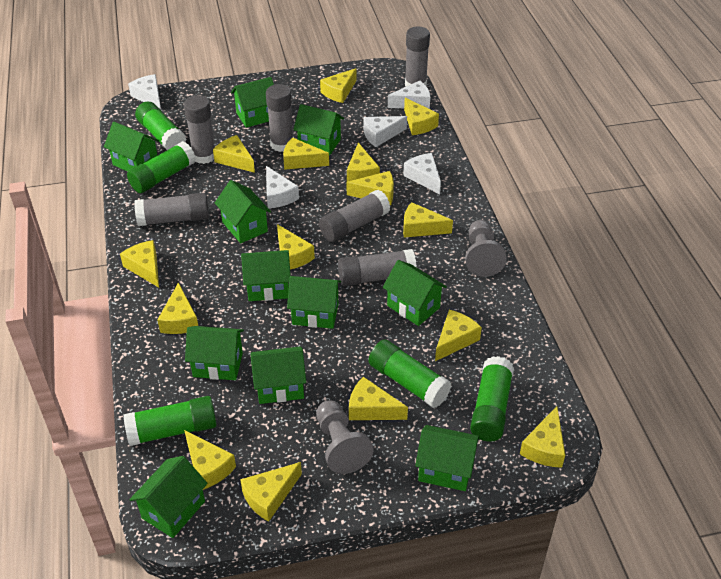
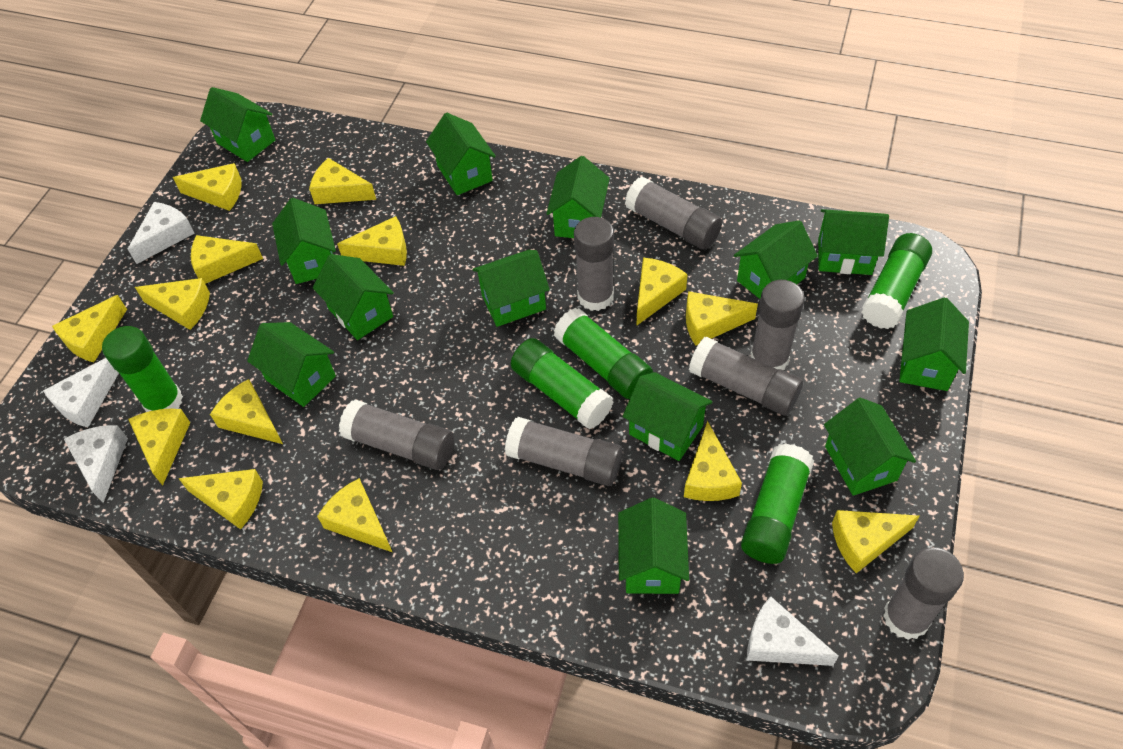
green house: 11 -> 13
grey glue stick: 6 -> 7
grey pawn: 2 -> 0
white cheese: 5 -> 4
yellow cheese: 15 -> 14

